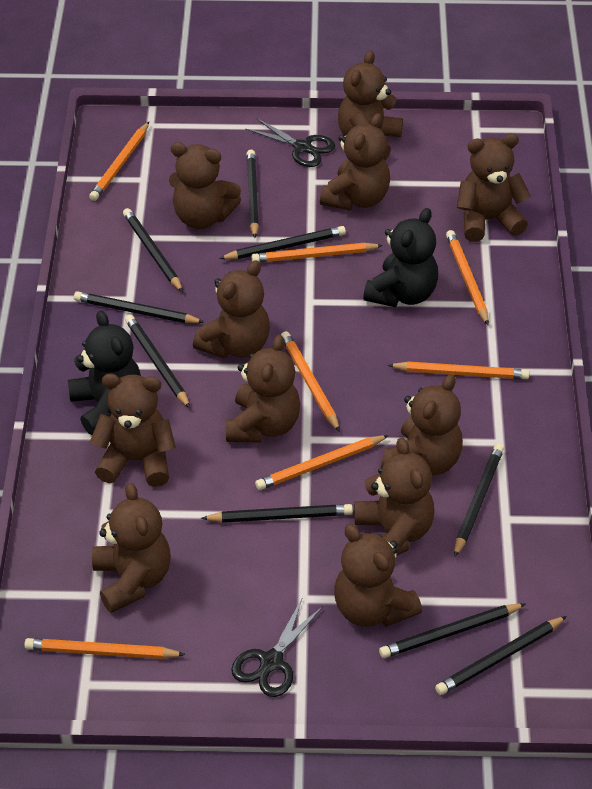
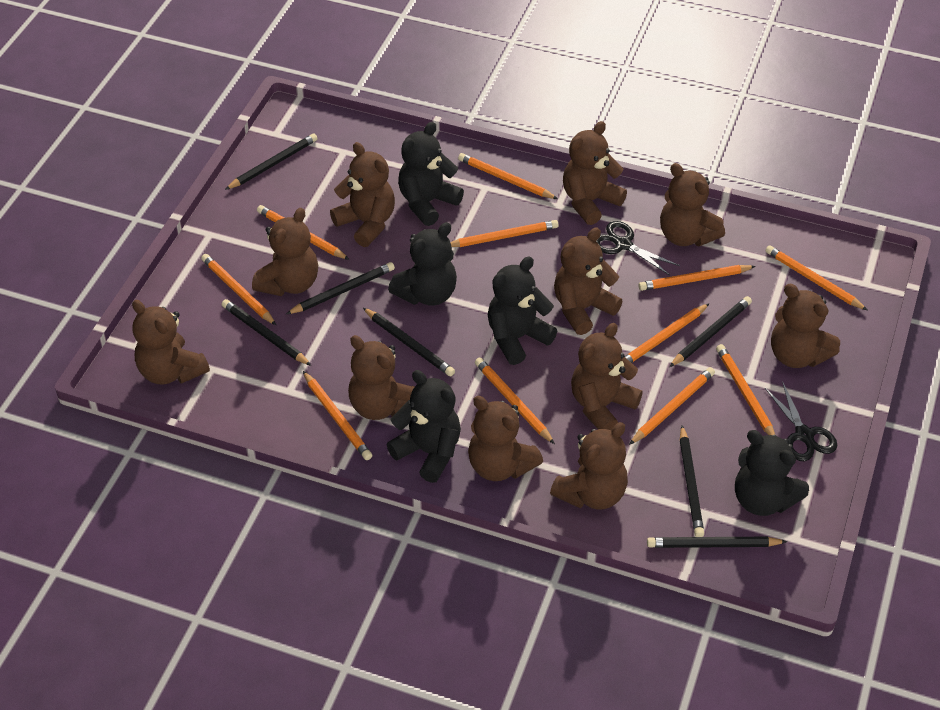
black pencil: 9 -> 7
black teddy bear: 2 -> 5
orange pencil: 7 -> 11

